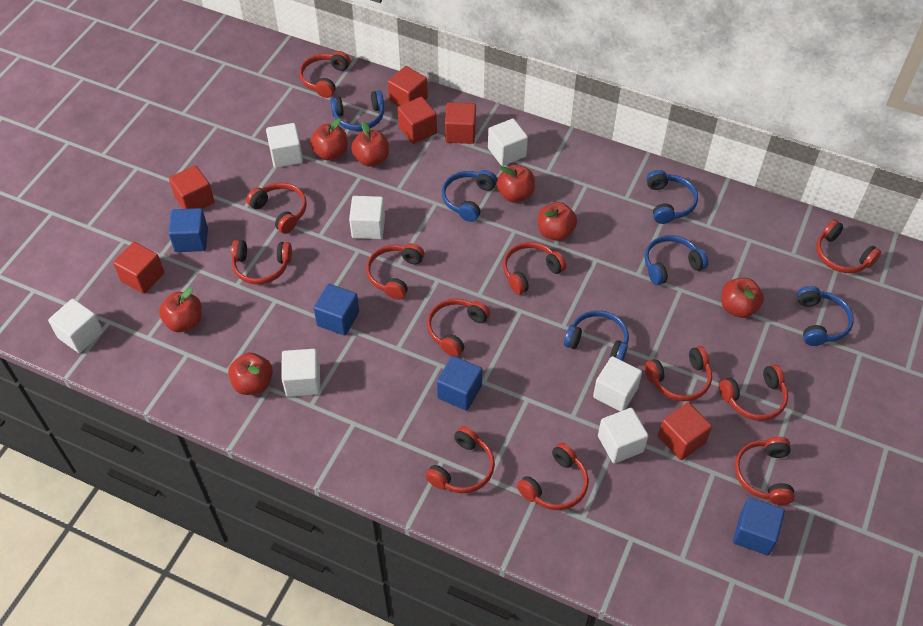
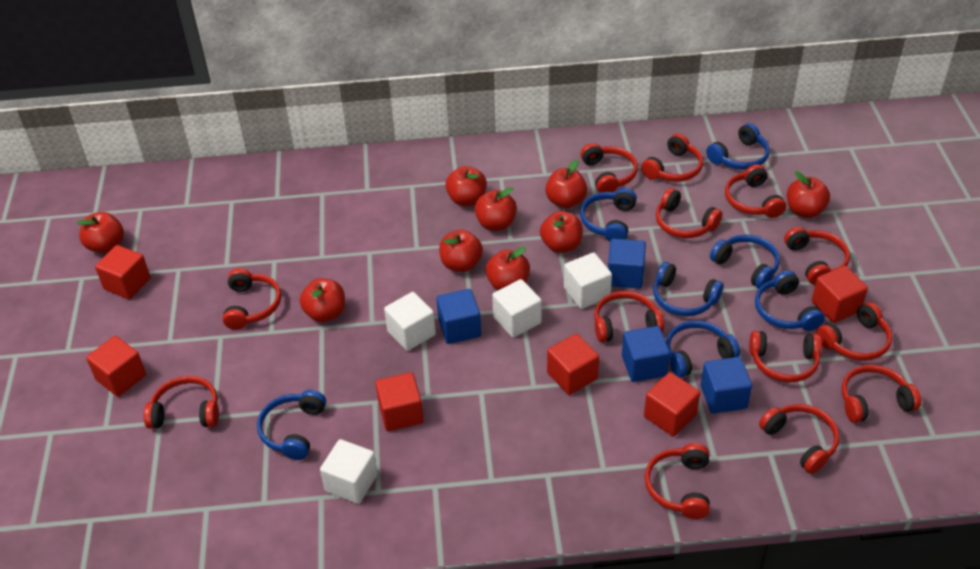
blue headphones: 6 -> 7
red apple: 7 -> 9
red headphones: 12 -> 13
white cube: 7 -> 4

